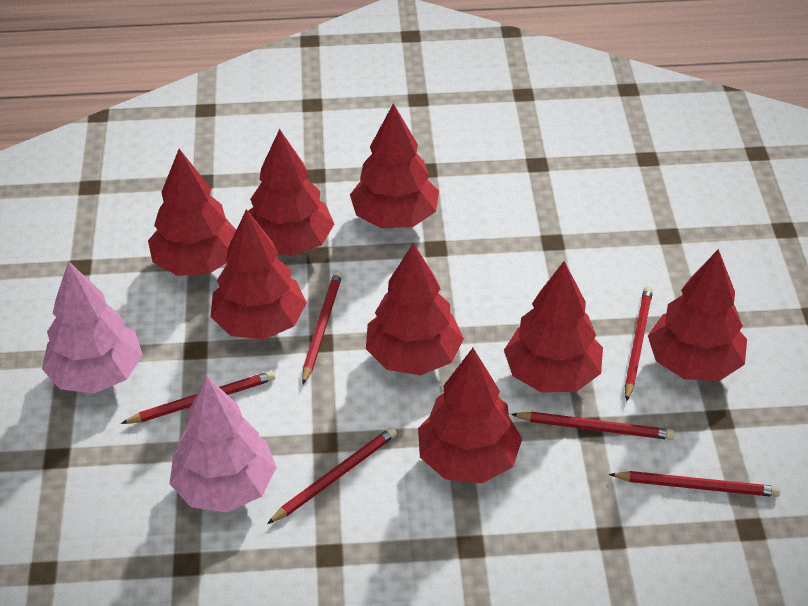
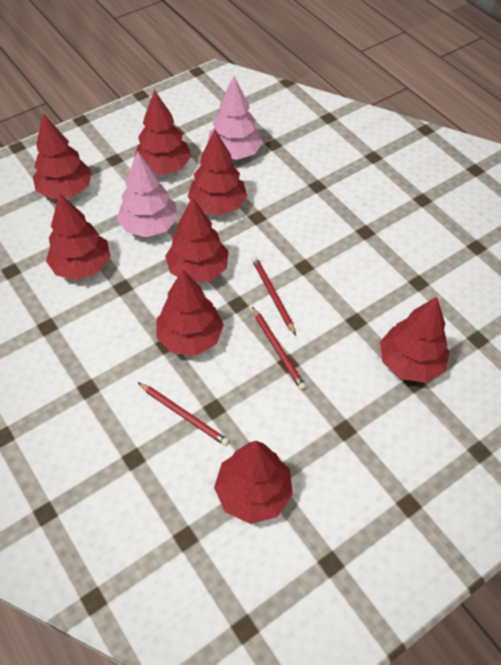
red pencil: 6 -> 3

